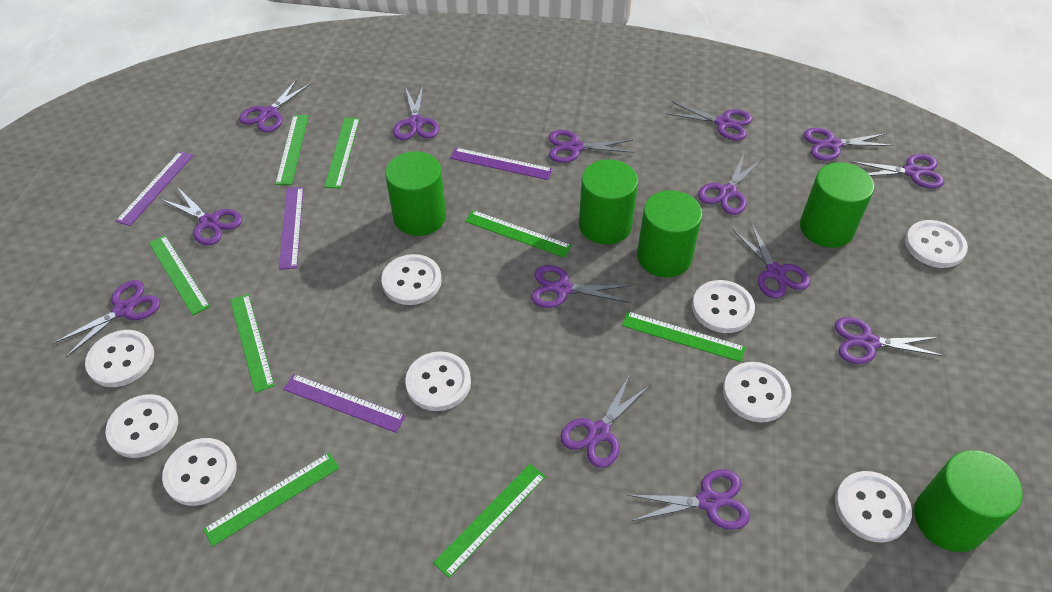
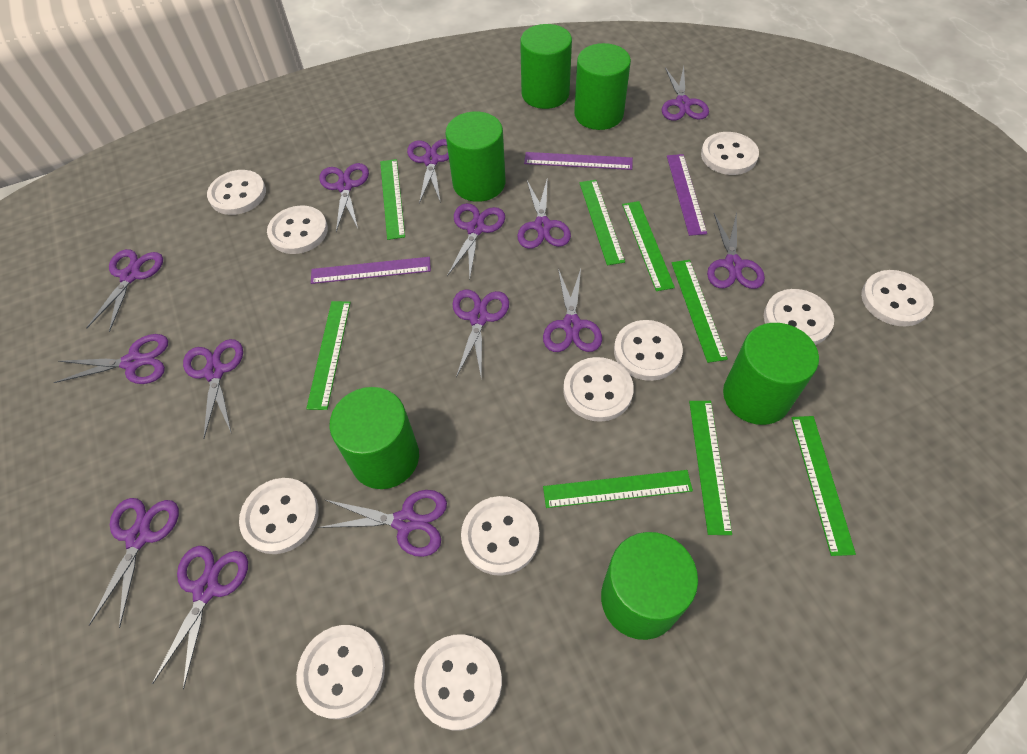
green cylinder: 5 -> 6
purple ruler: 4 -> 3
white button: 9 -> 11

